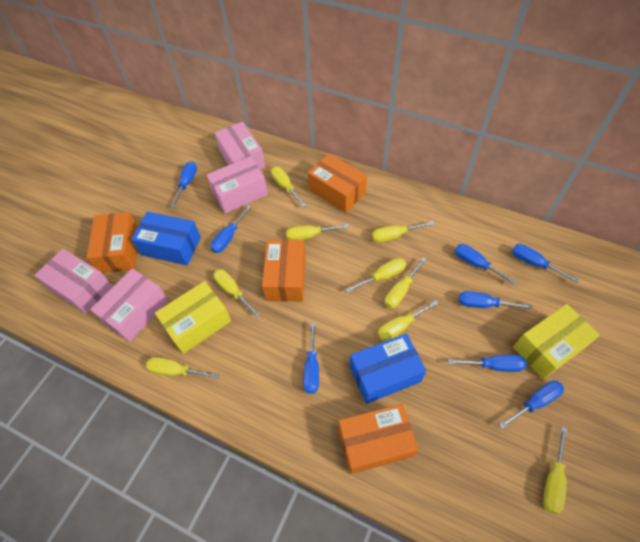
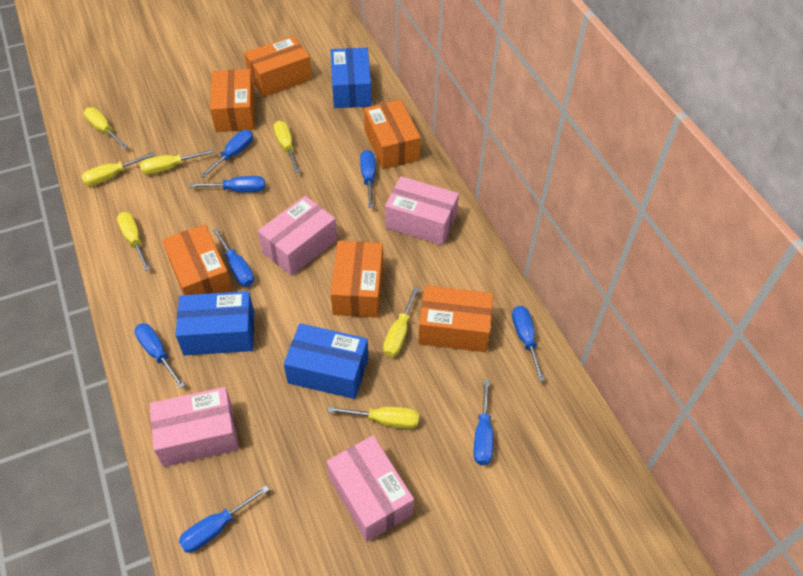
blue box: 2 -> 3
orange box: 4 -> 6
yellow box: 2 -> 0
yellow screwdriver: 9 -> 7

